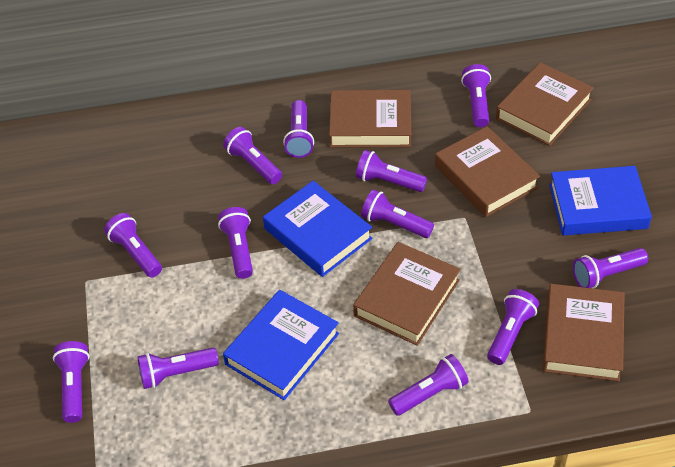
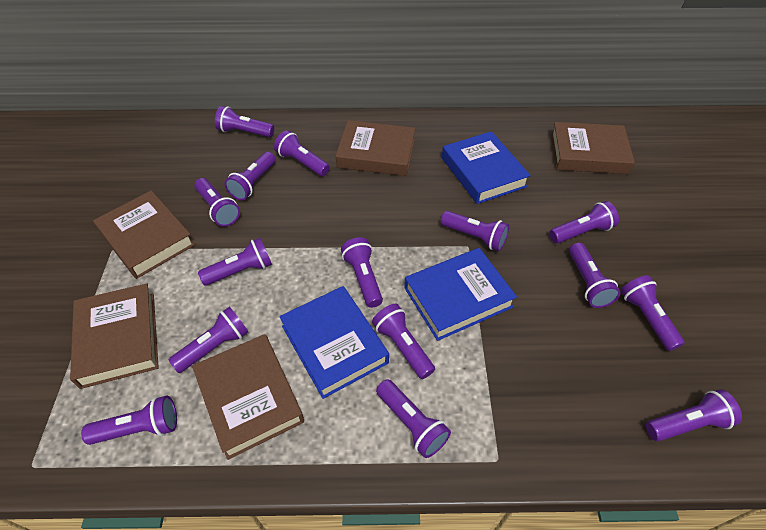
purple flashlight: 12 -> 15

